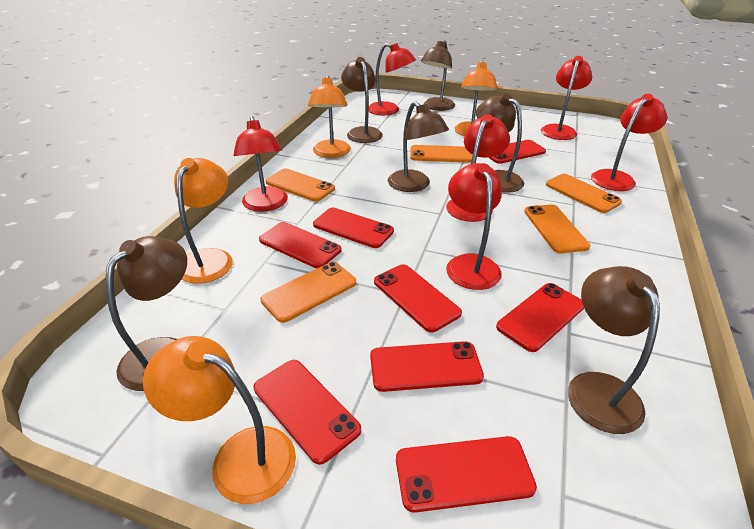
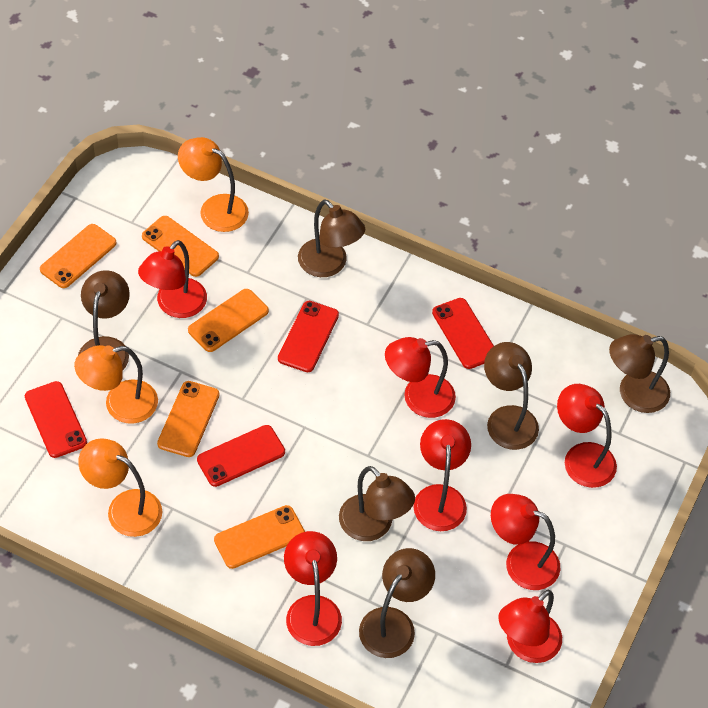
orange lamp: 4 -> 3
red lamp: 6 -> 7
red phone: 8 -> 4

